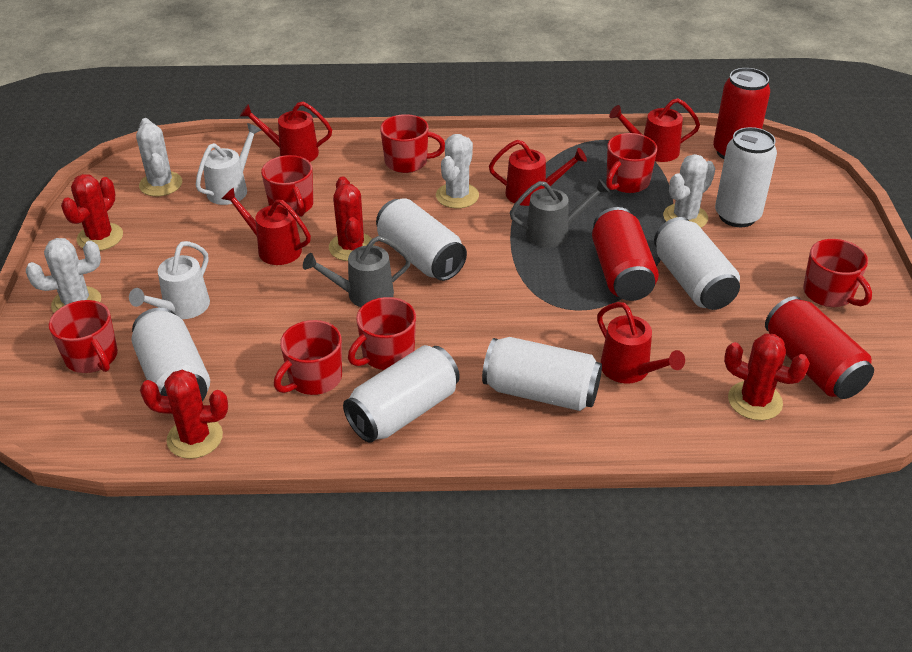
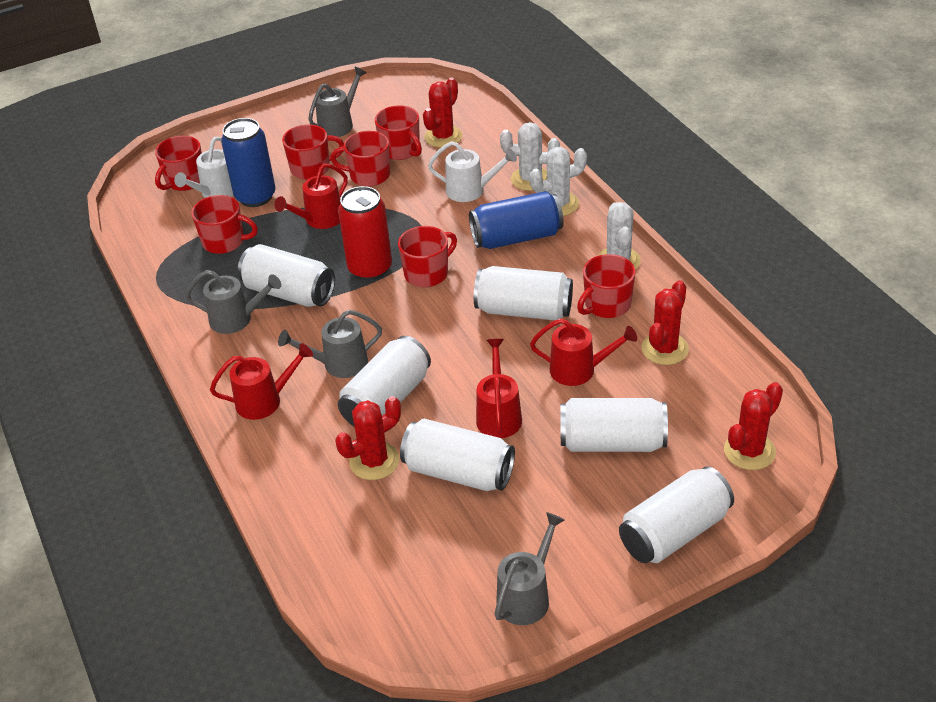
blue can: 0 -> 2
grey watering can: 2 -> 4
red can: 3 -> 1
red watering can: 5 -> 4
white cactus: 4 -> 3

